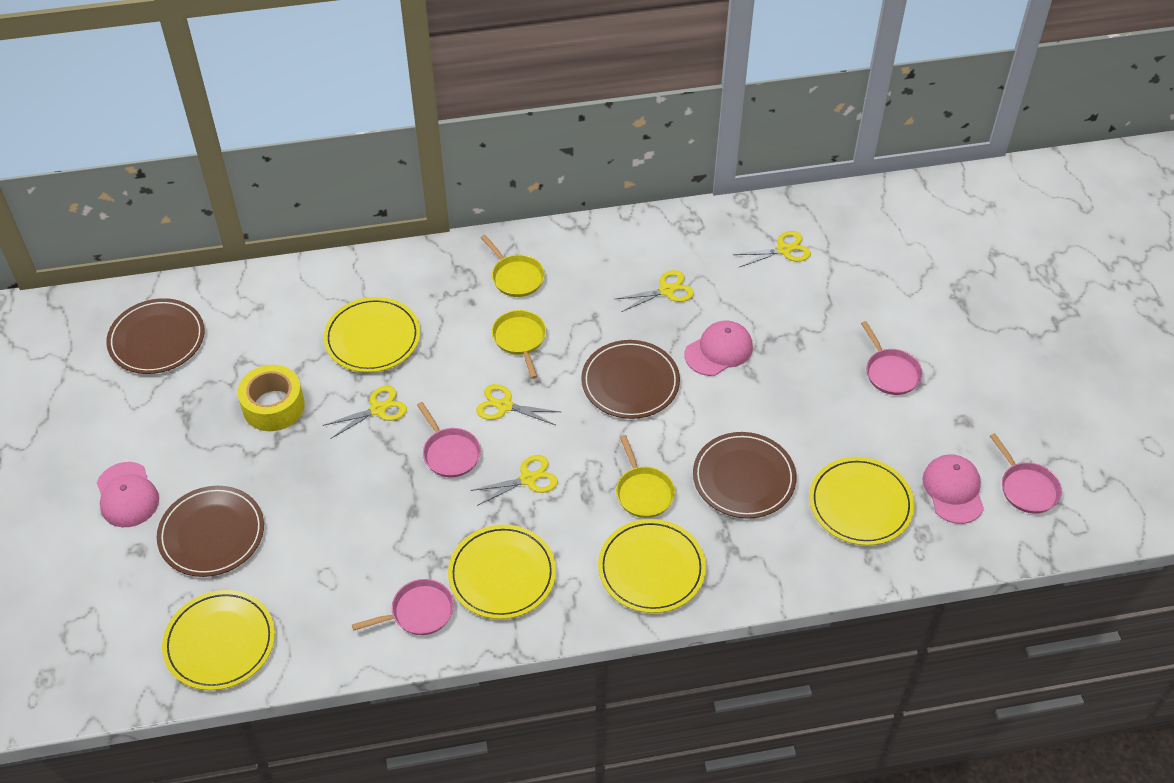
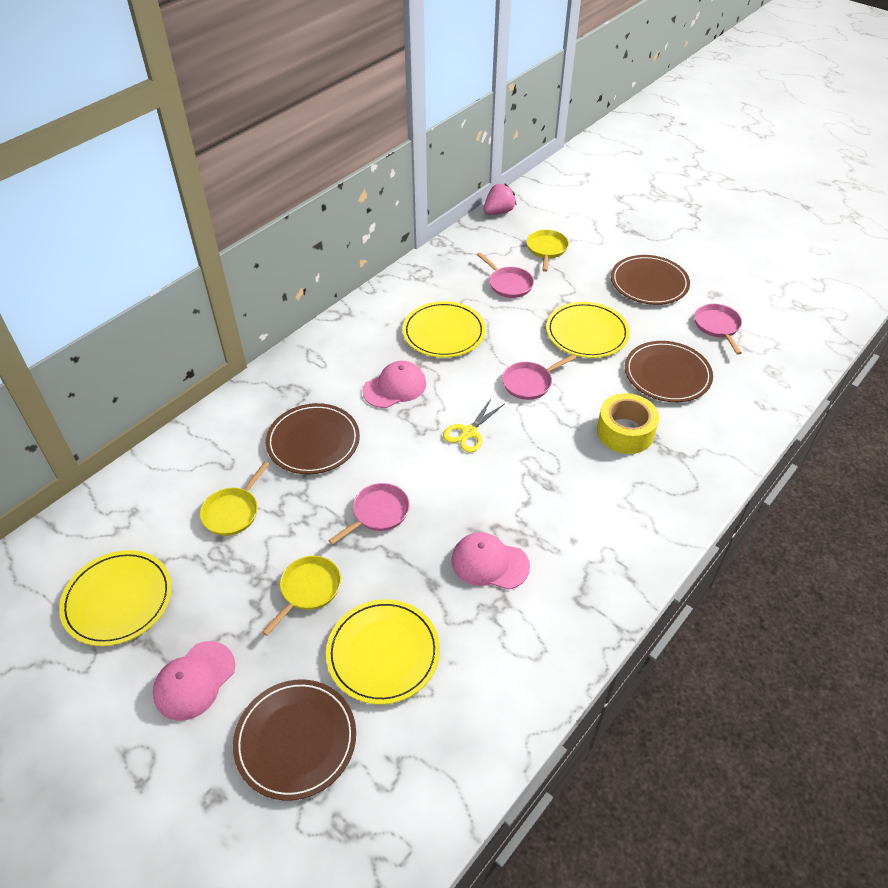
pink strawberry: 0 -> 1
yellow plate: 5 -> 4
yellow scissors: 5 -> 1

